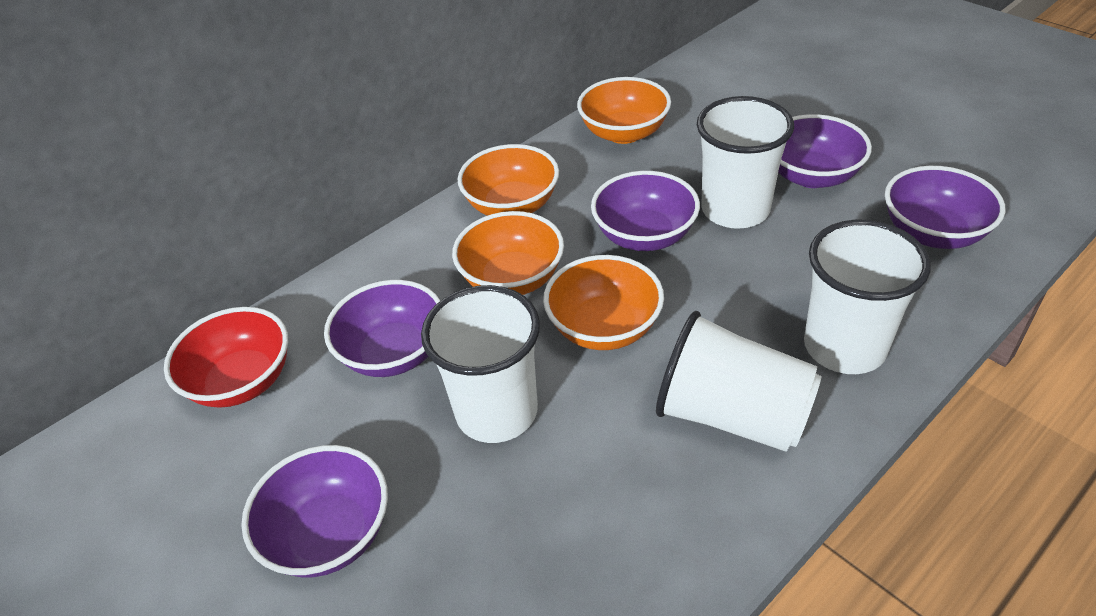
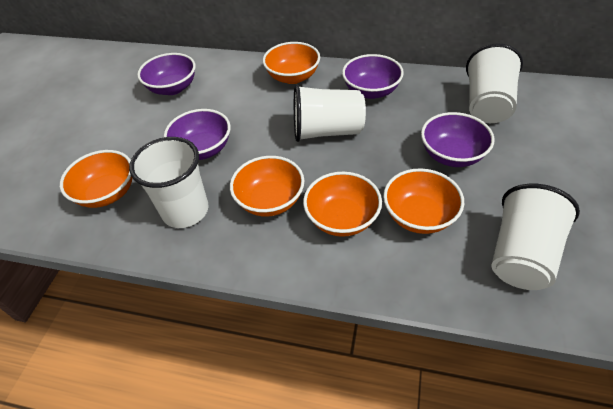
orange bowl: 4 -> 5
purple bowl: 5 -> 4
red bowl: 1 -> 0

